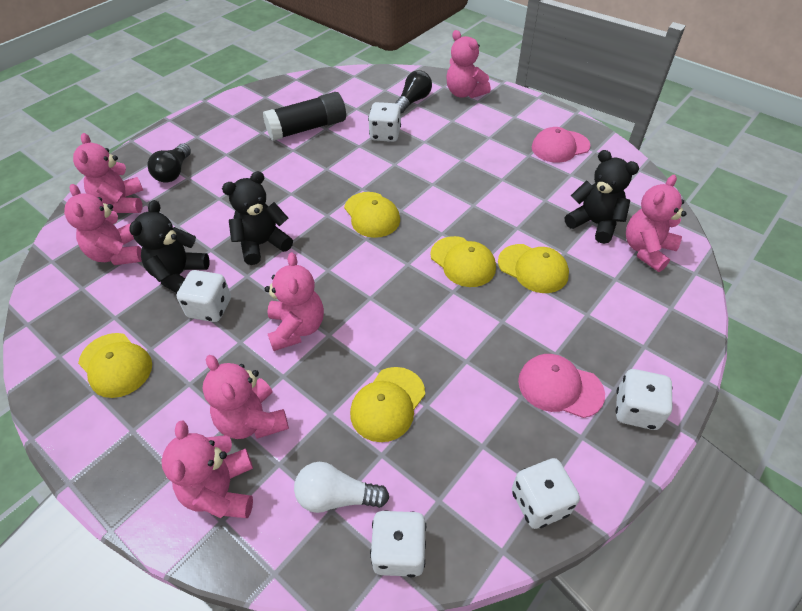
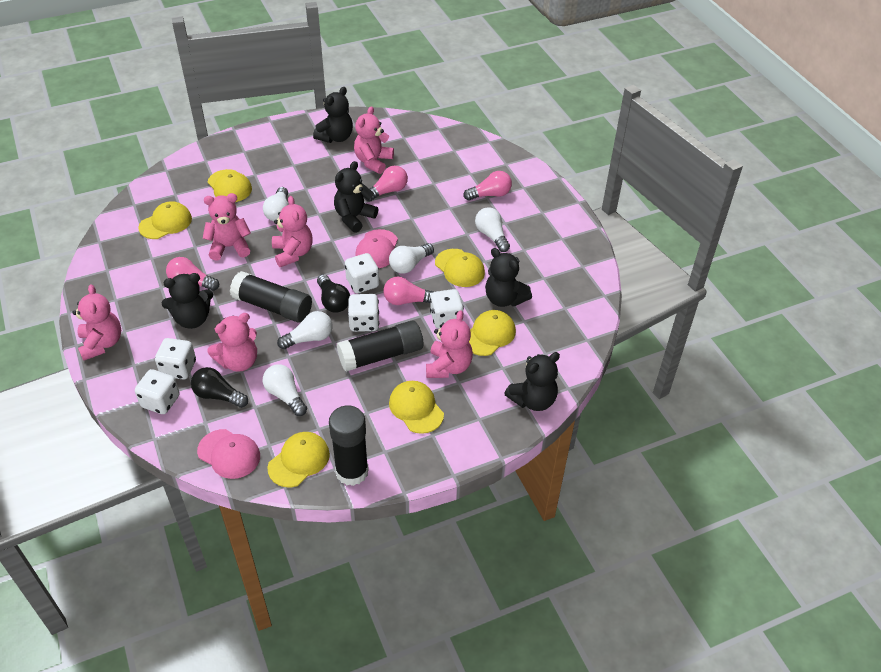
black glue stick: 1 -> 3
black teddy bear: 3 -> 5
pink light bulb: 0 -> 4
pink teddy bear: 7 -> 6
white light bulb: 1 -> 5
yellow cap: 5 -> 6

